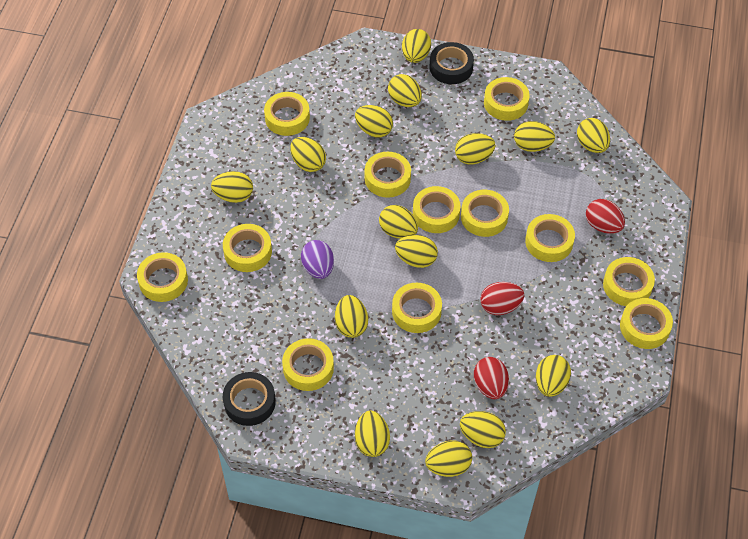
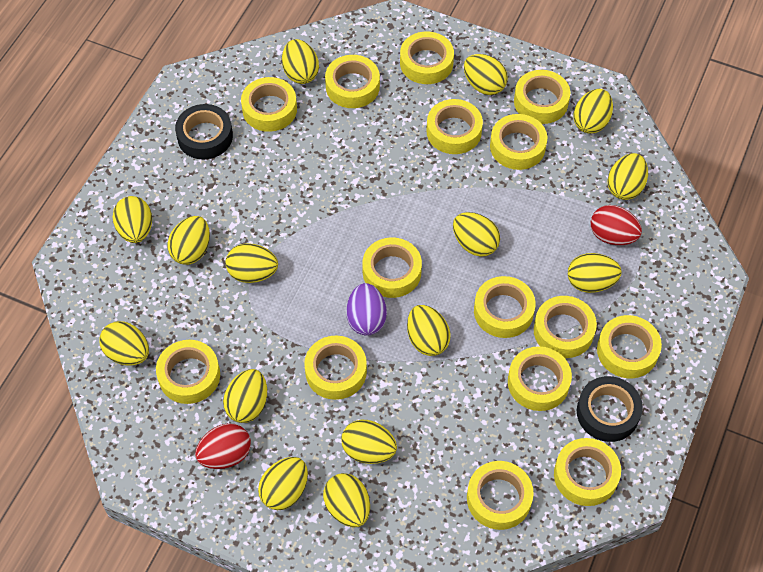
red egg: 3 -> 2
yellow tape: 12 -> 15

